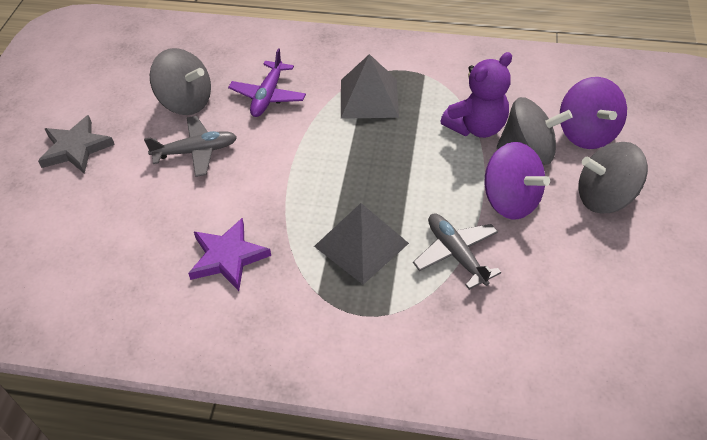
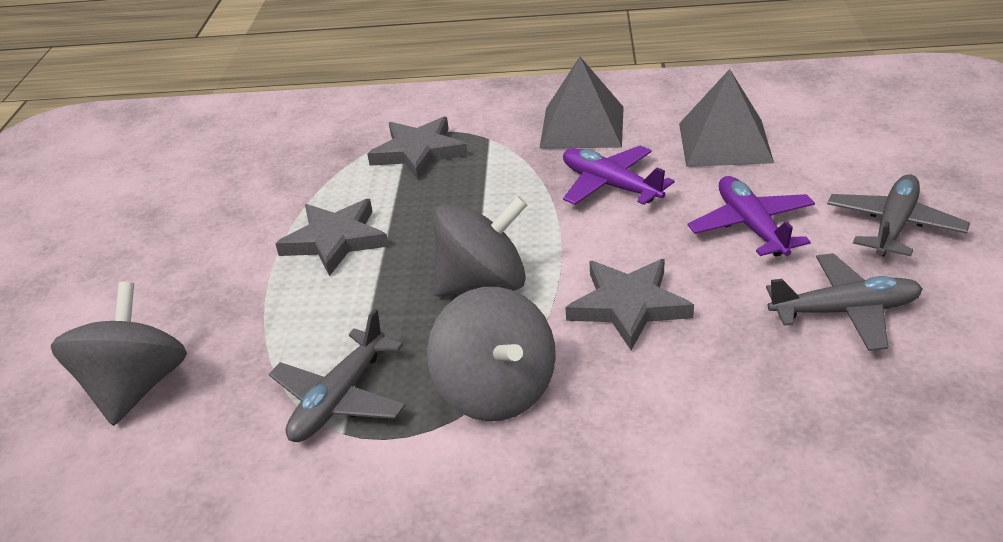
grey plane: 2 -> 3
grey star: 1 -> 3
purple plane: 1 -> 2
purple spinning top: 2 -> 0
purple star: 1 -> 0
purple teddy bear: 1 -> 0

